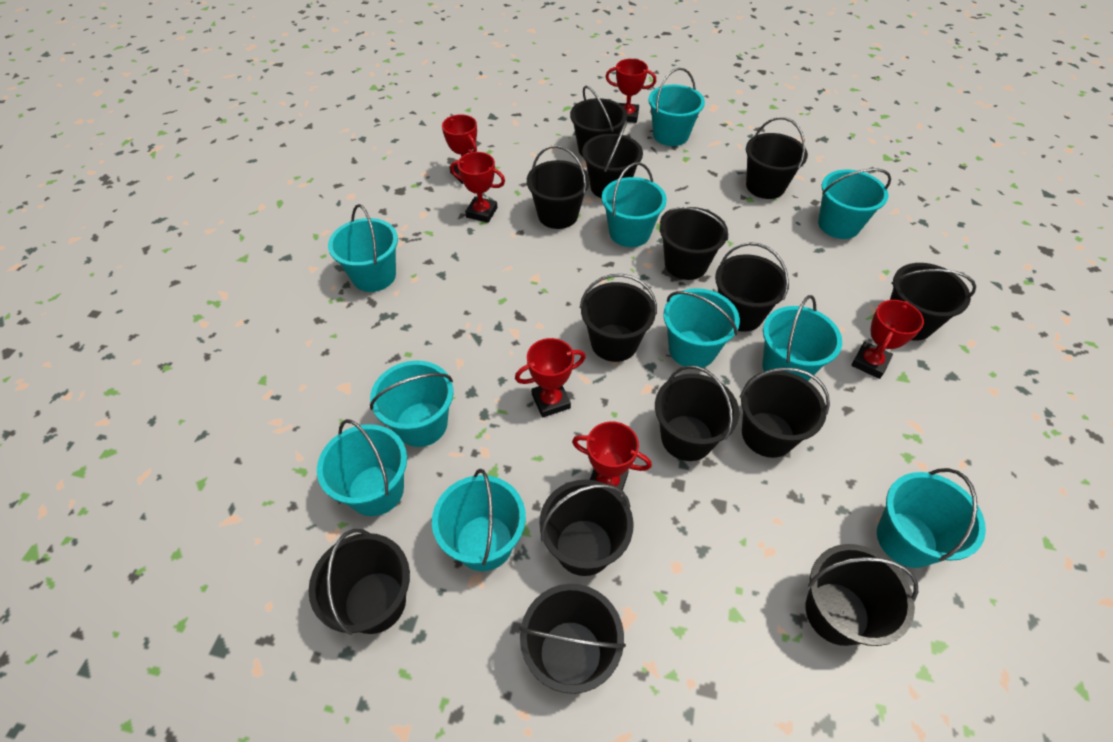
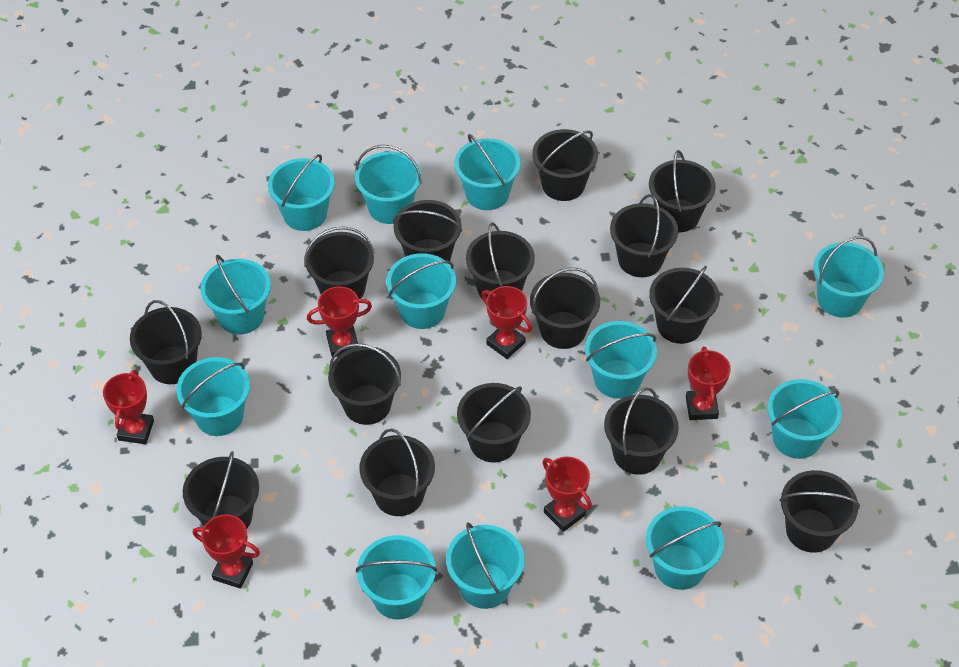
black bucket: 14 -> 15
turquoise bucket: 10 -> 12

